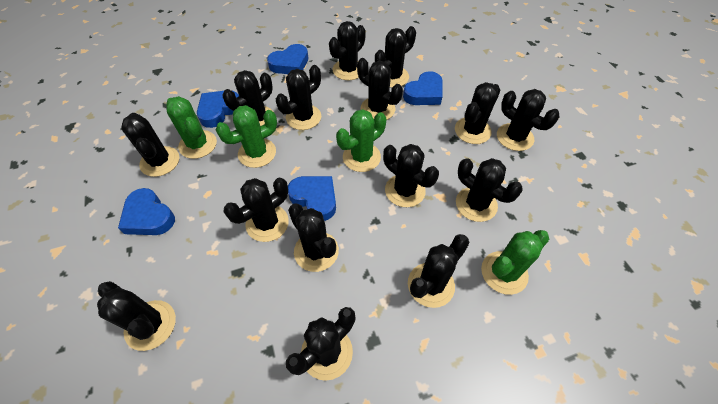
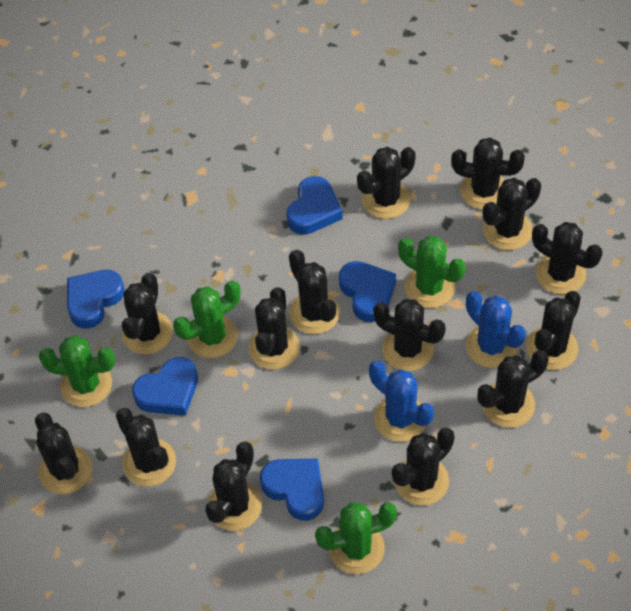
black cactus: 15 -> 14
blue cactus: 0 -> 2

